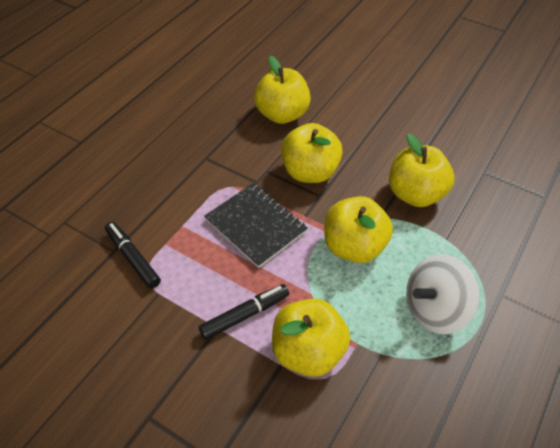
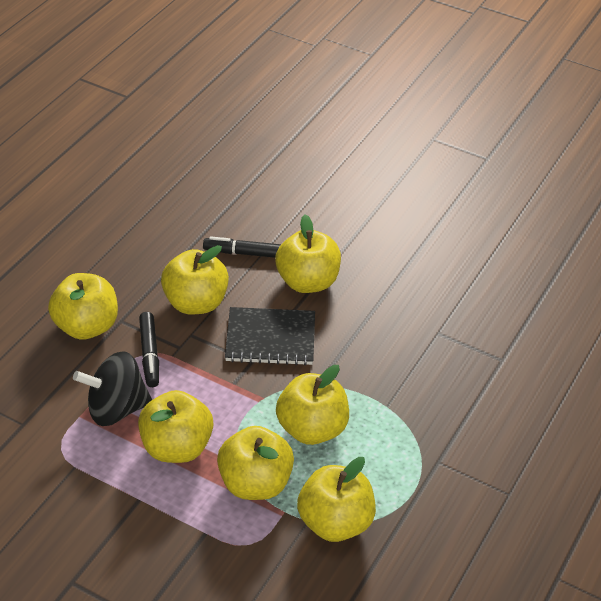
black spinning top: 0 -> 1
white spinning top: 1 -> 0
yellow apple: 5 -> 7

